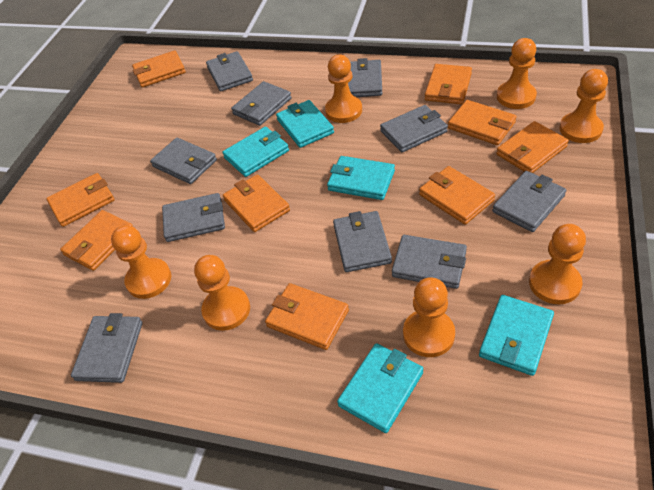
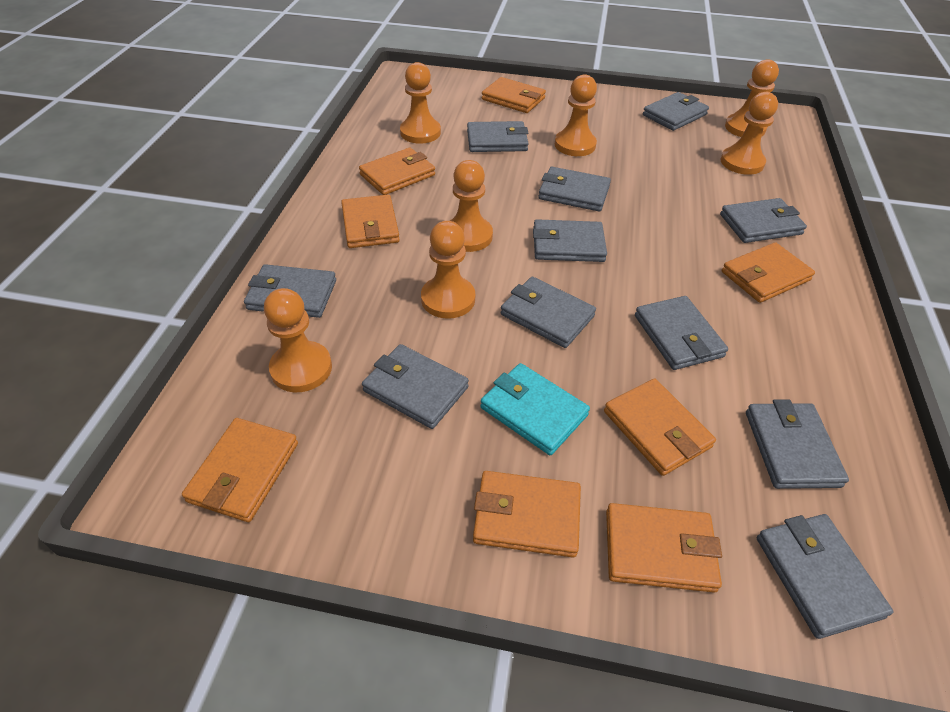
grey wallet: 10 -> 11
orange wallet: 9 -> 8
turquoise wallet: 5 -> 1

